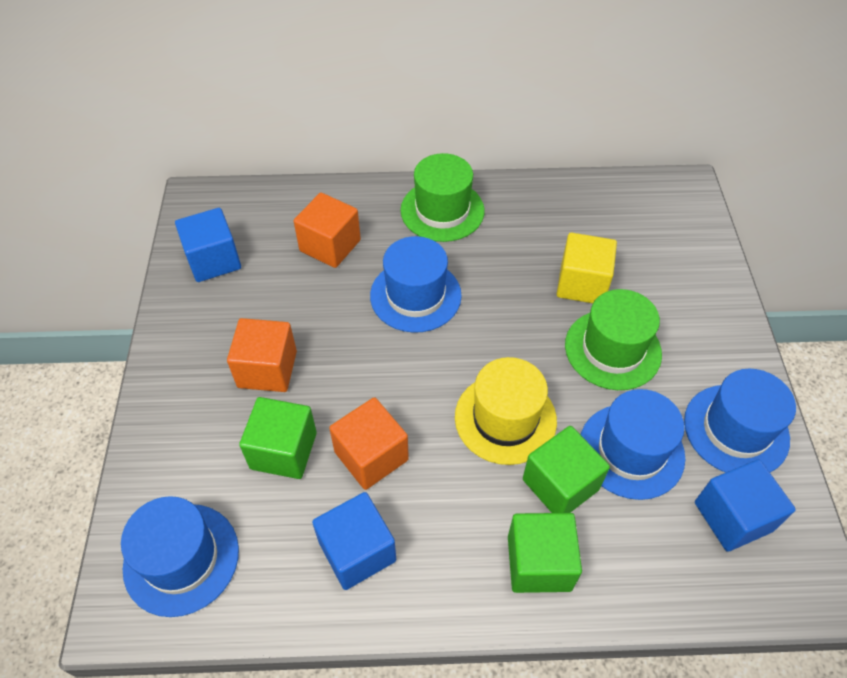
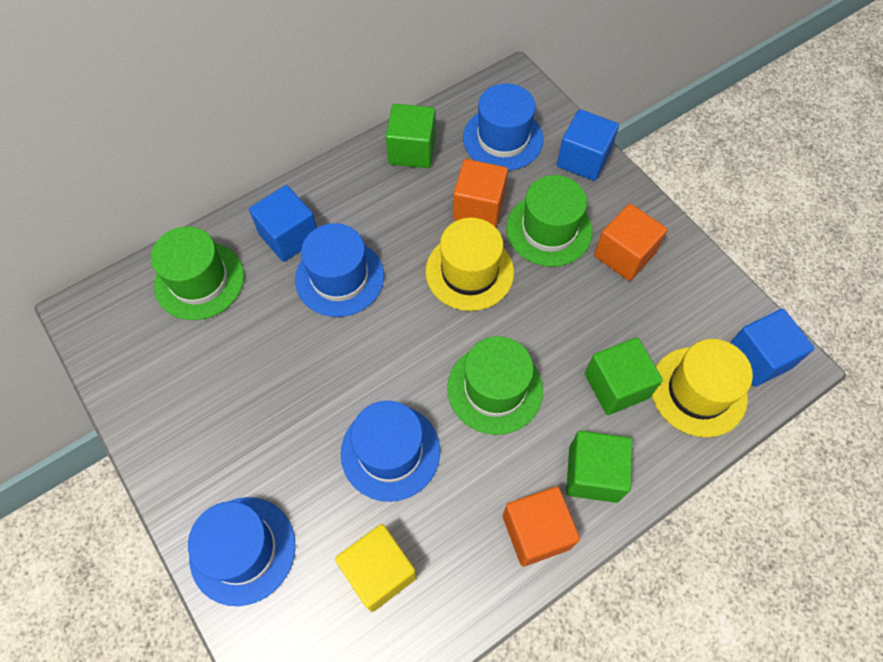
green hat: 2 -> 3
yellow hat: 1 -> 2

